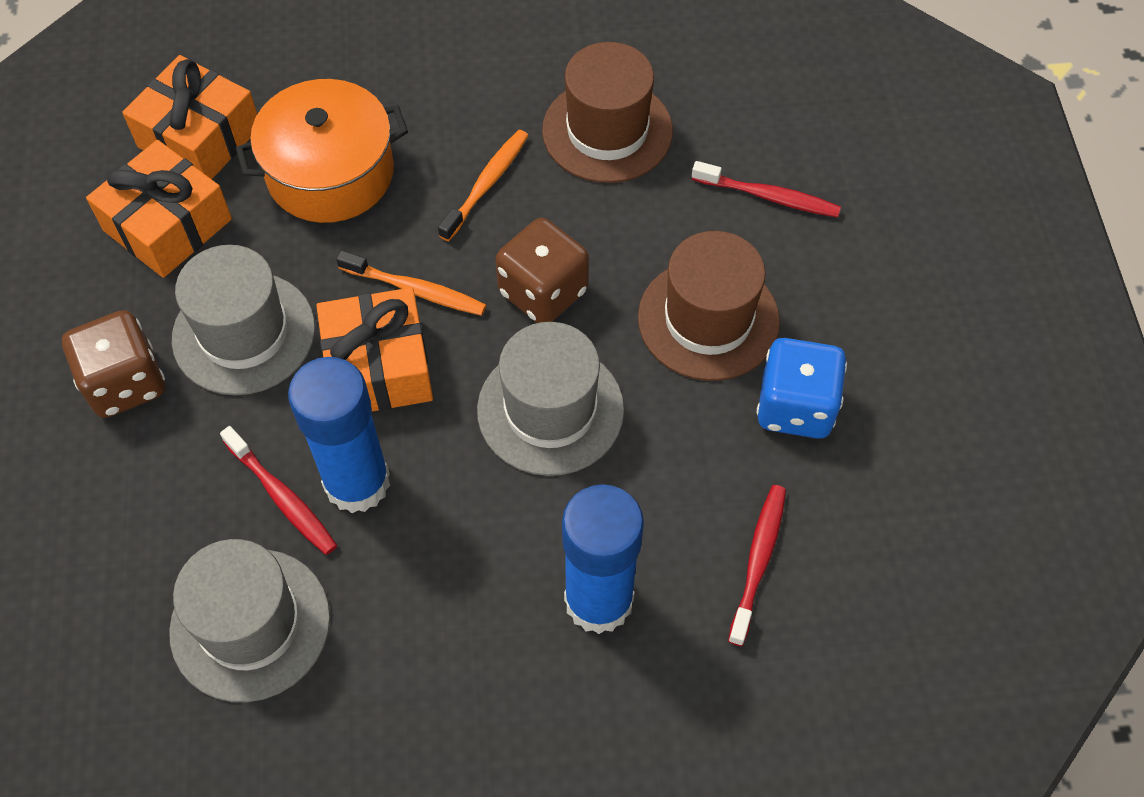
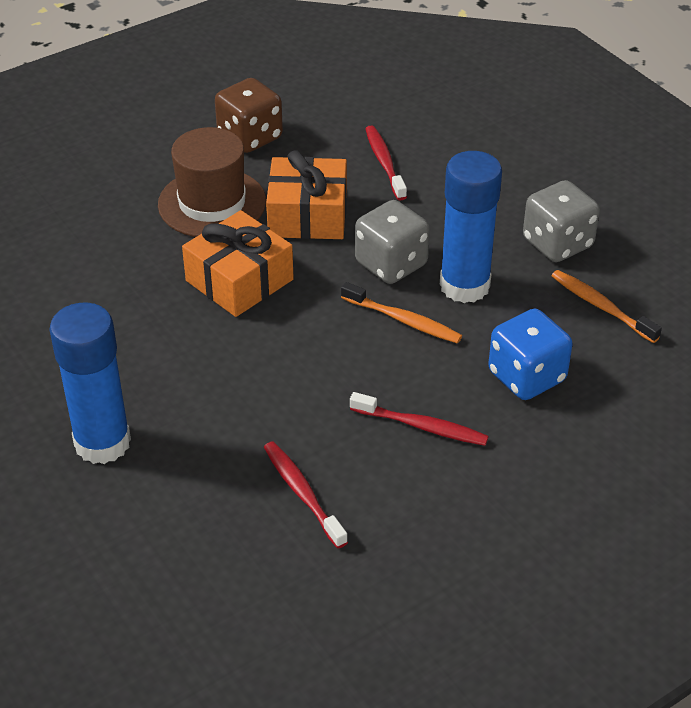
brown dice: 2 -> 1
brown hat: 2 -> 1
grey dice: 0 -> 2
grey hat: 3 -> 0
orange gift: 3 -> 2
orange pot: 1 -> 0

